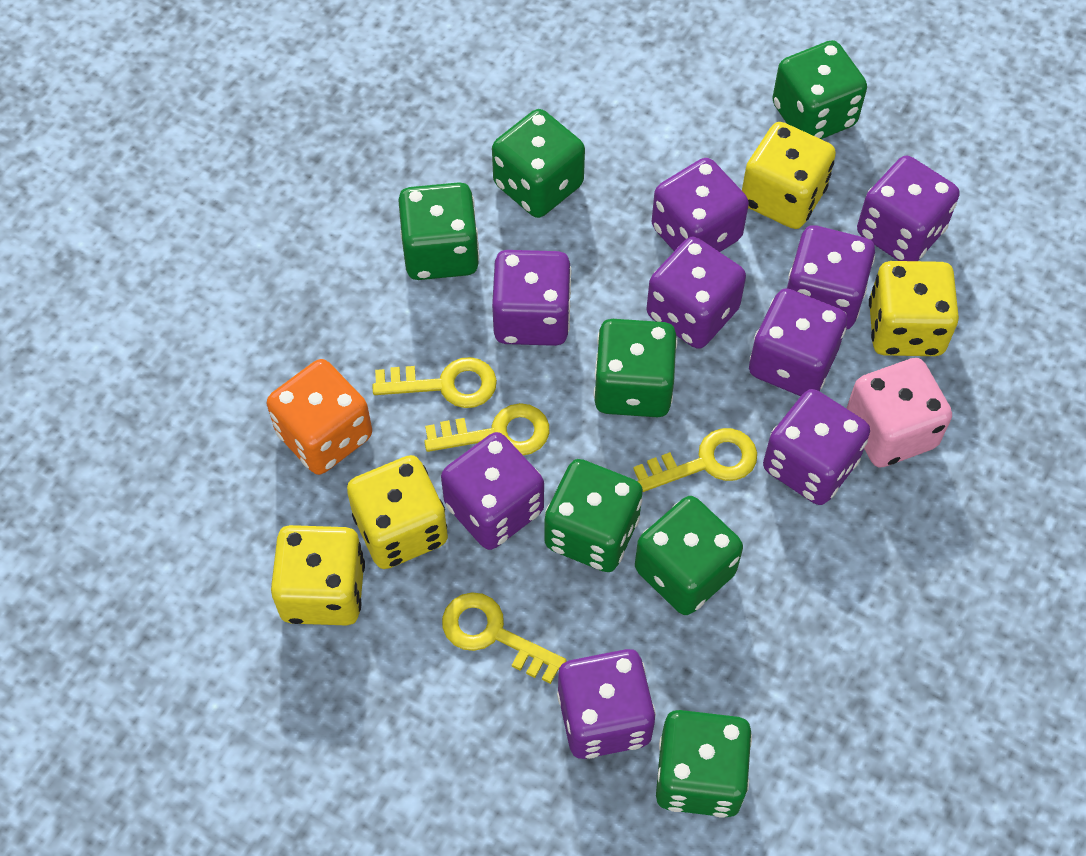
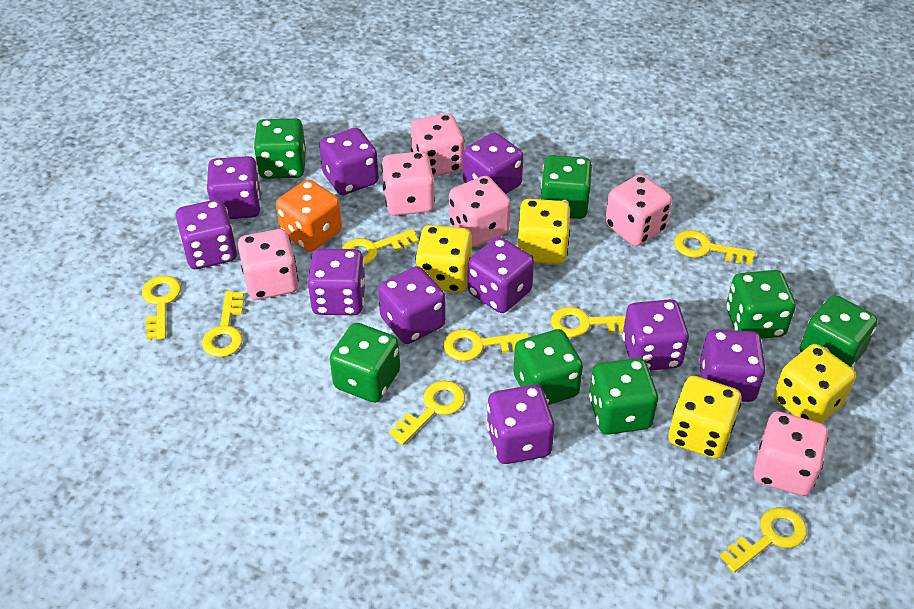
pink dice: 1 -> 6
purple dice: 9 -> 10
yellow key: 4 -> 8

